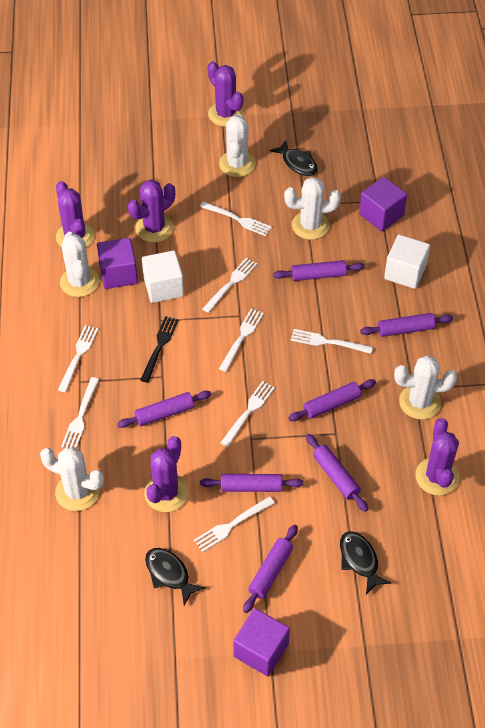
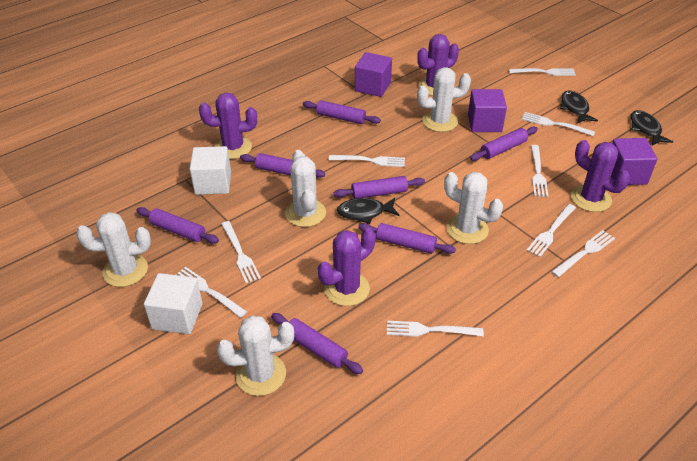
black fork: 1 -> 0
purple cactus: 5 -> 4
white fork: 8 -> 9

